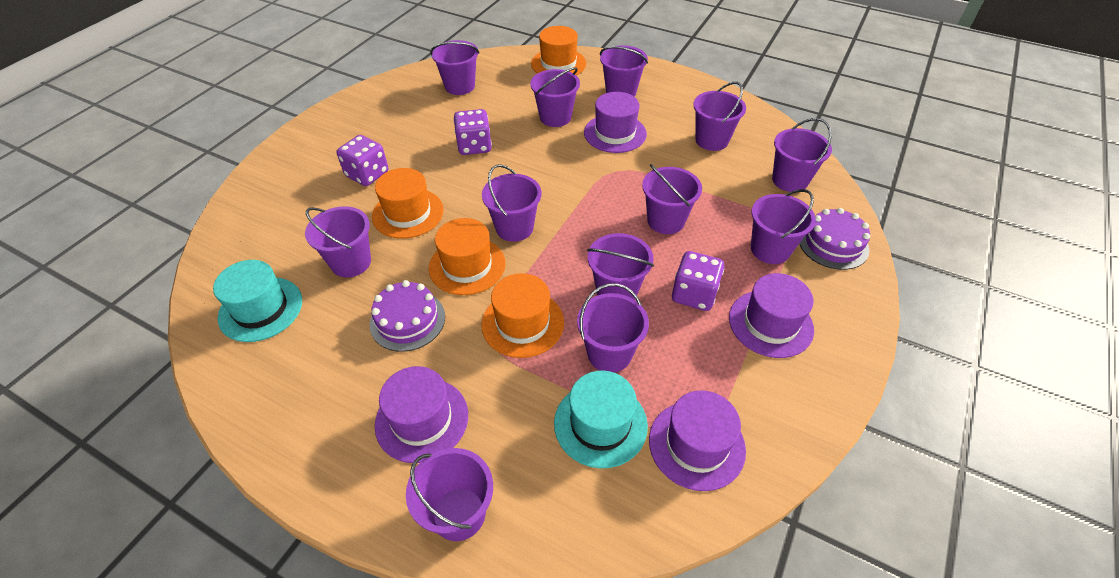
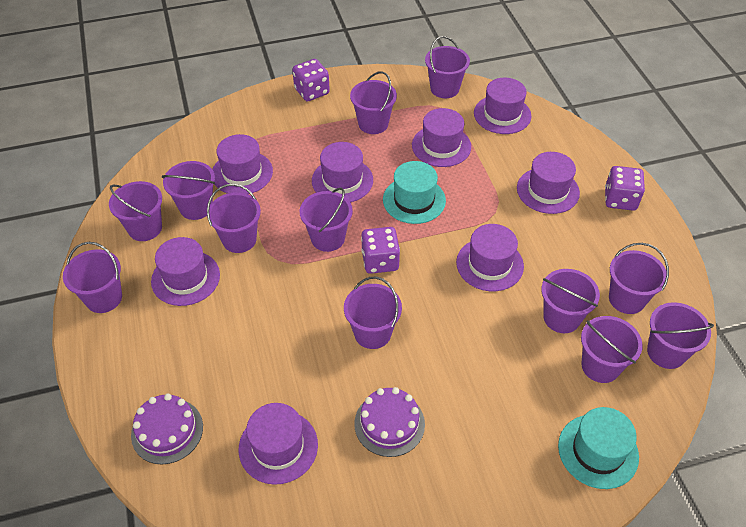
orange hat: 4 -> 0
purple hat: 4 -> 8

